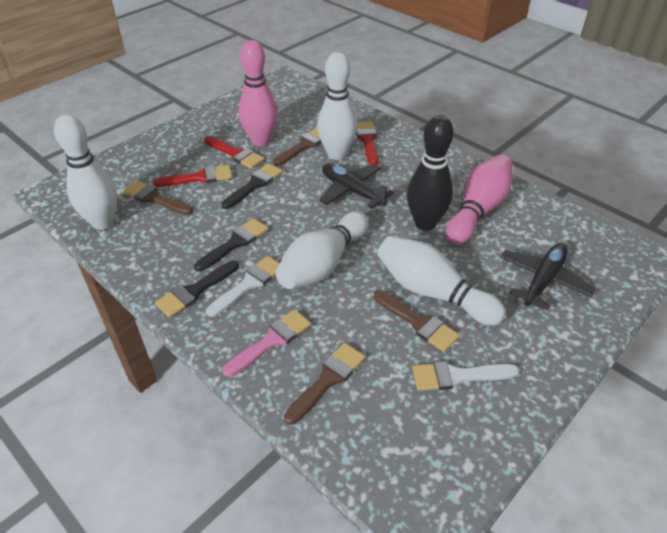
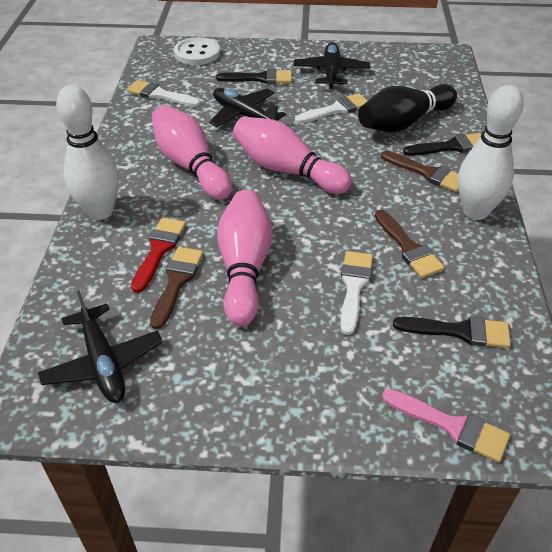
black plane: 2 -> 3
brown brush: 4 -> 3
pink bowling pin: 2 -> 3
red brush: 3 -> 1
white bowling pin: 4 -> 2
white brush: 2 -> 3
white button: 0 -> 1

